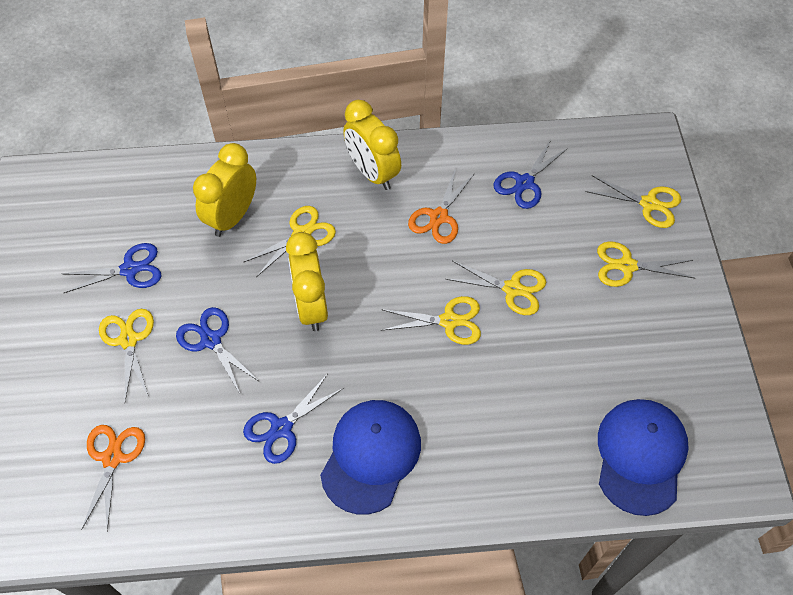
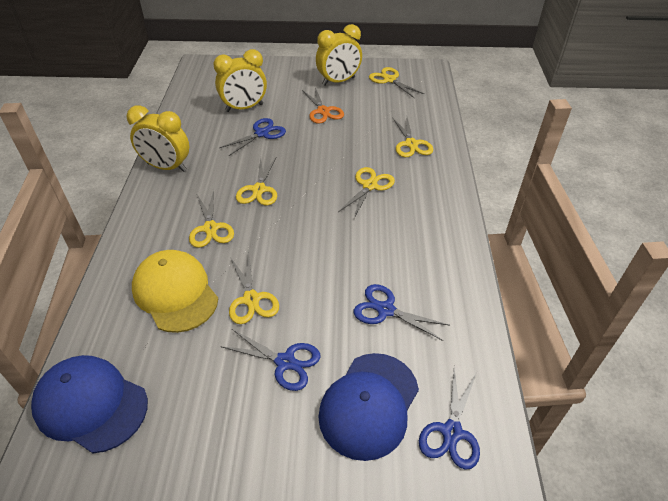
orange scissors: 2 -> 1
yellow cap: 0 -> 1

